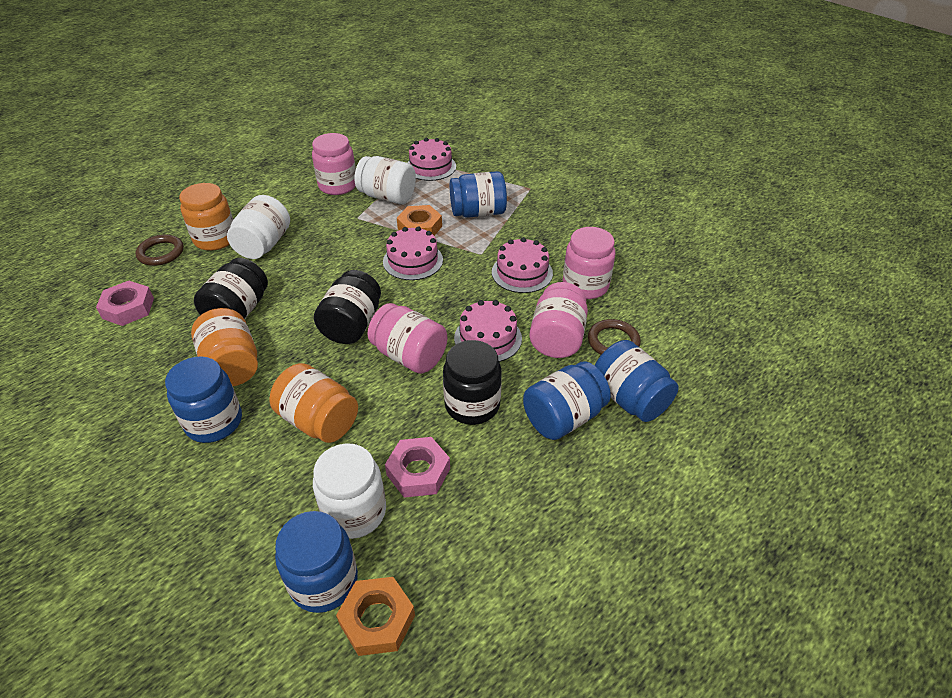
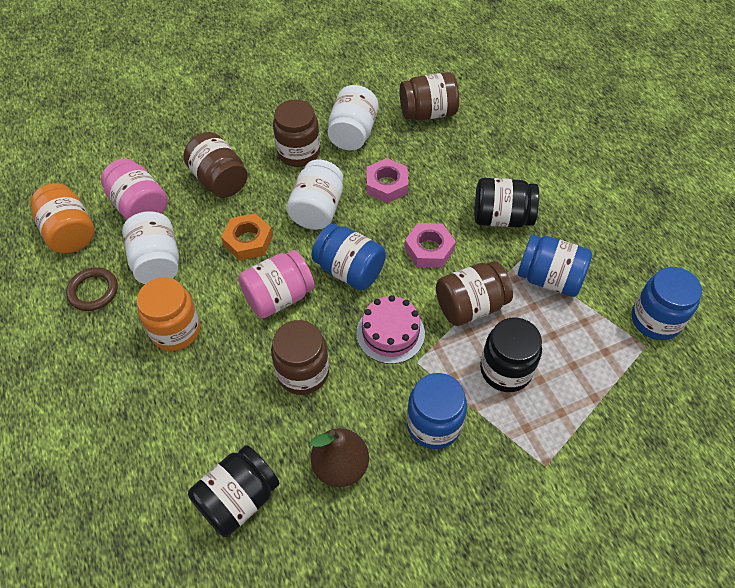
blue jar: 5 -> 4
brown jar: 0 -> 5
brown pear: 0 -> 1
brown ring: 2 -> 1
orange jar: 3 -> 2
orange nut: 2 -> 1
pink cake: 4 -> 1
pink jar: 4 -> 2

